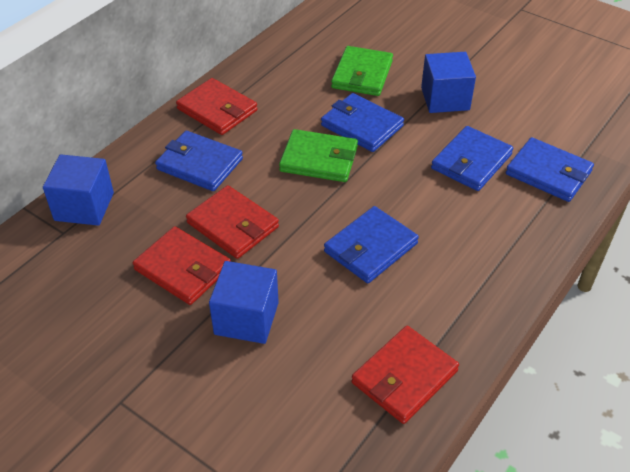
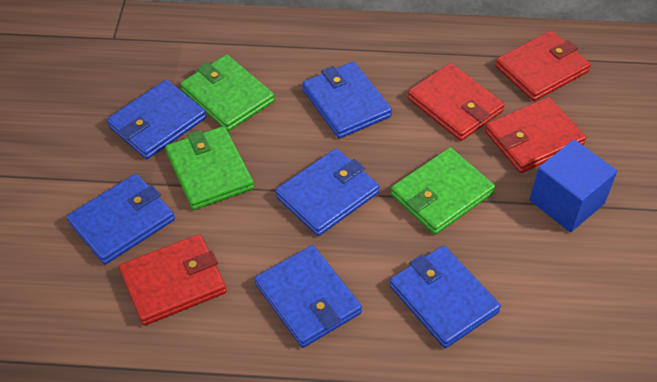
blue cube: 3 -> 1
blue wallet: 5 -> 6
green wallet: 2 -> 3

